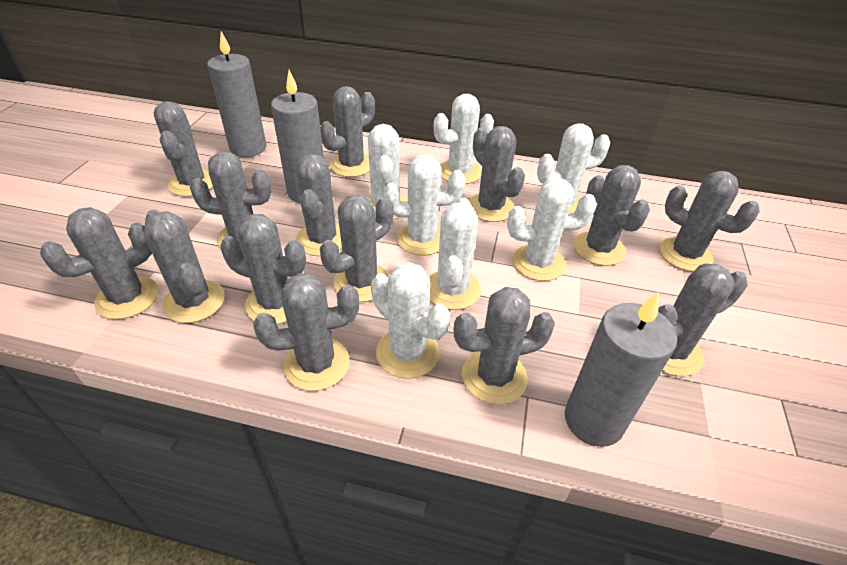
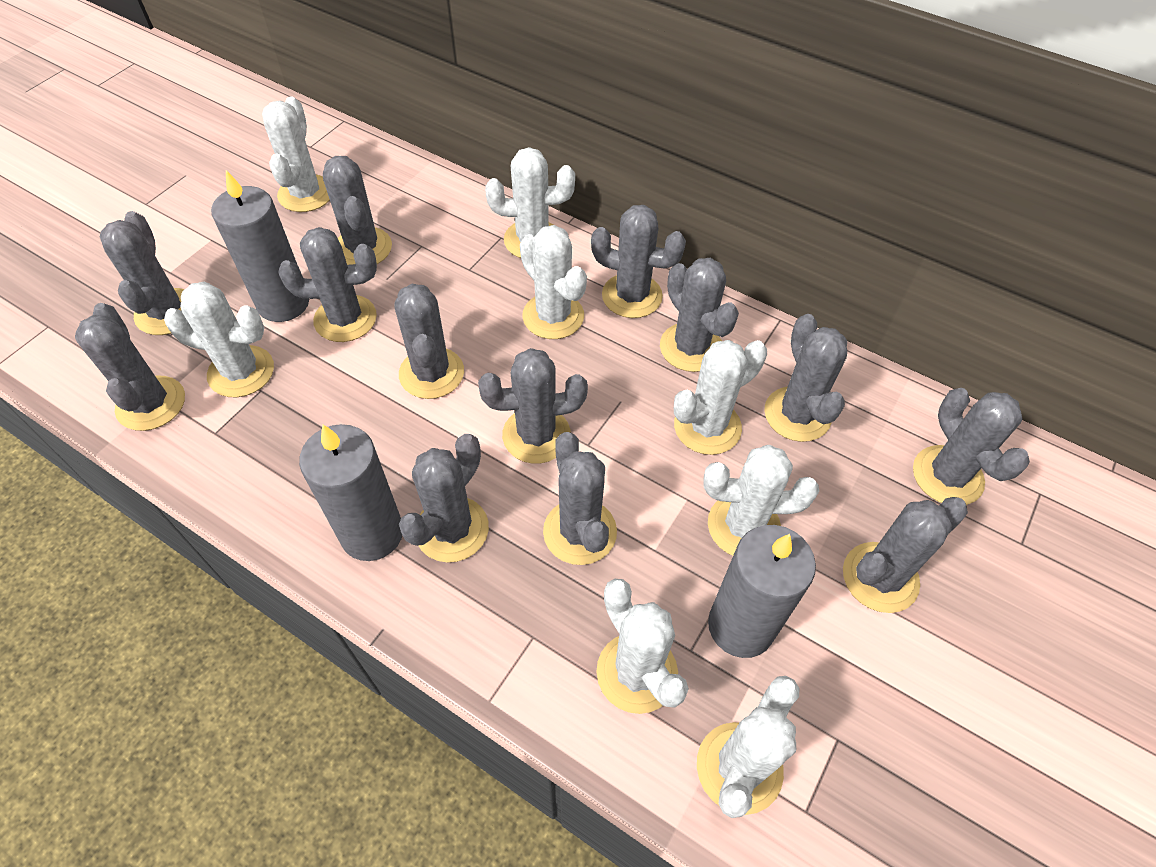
grey cactus: 14 -> 13
white cactus: 7 -> 8

